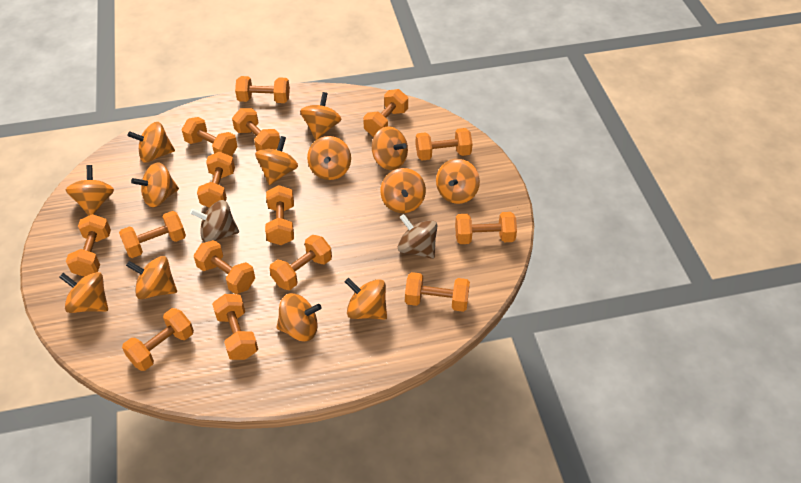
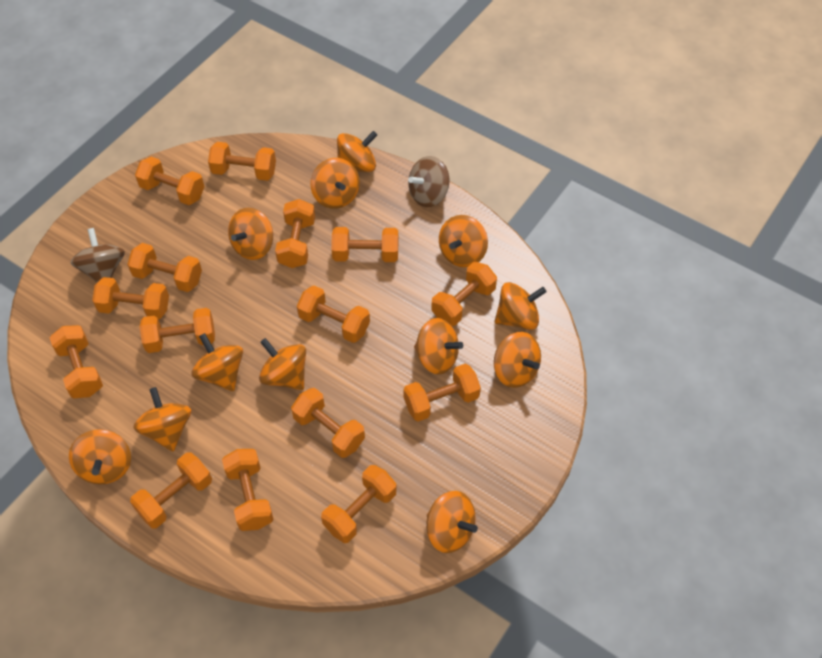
orange spinning top: 13 -> 12

